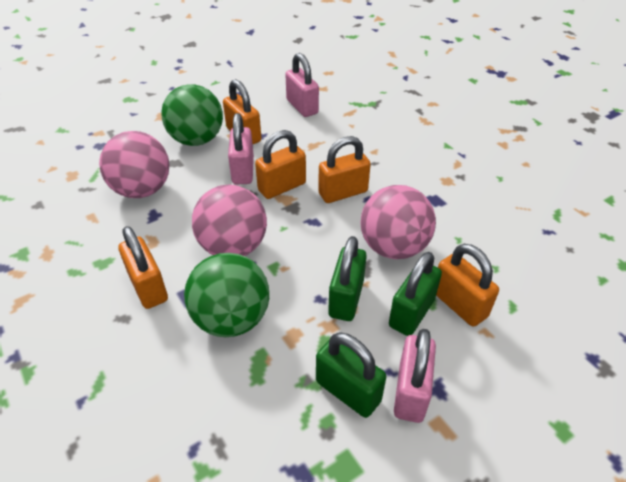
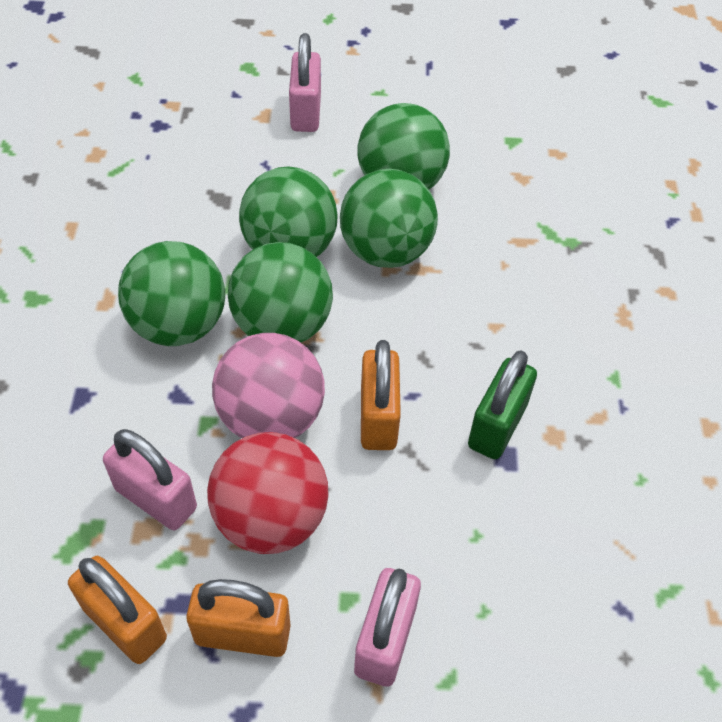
green ball: 2 -> 5
green padlock: 3 -> 1
orange padlock: 5 -> 3
pink ball: 3 -> 1
red ball: 0 -> 1

